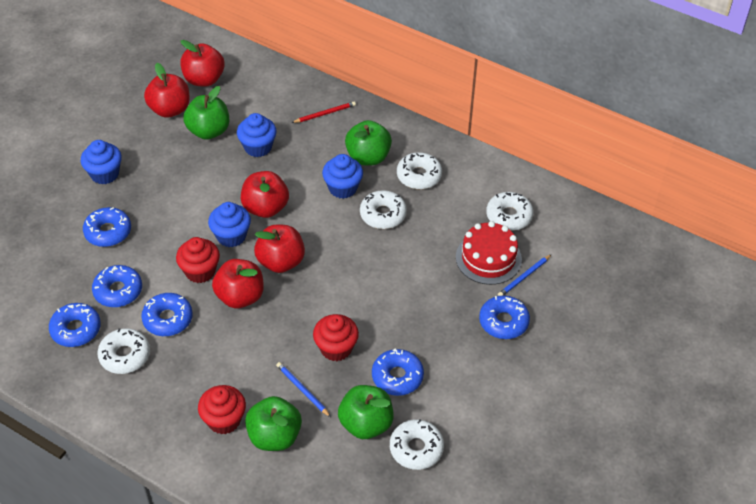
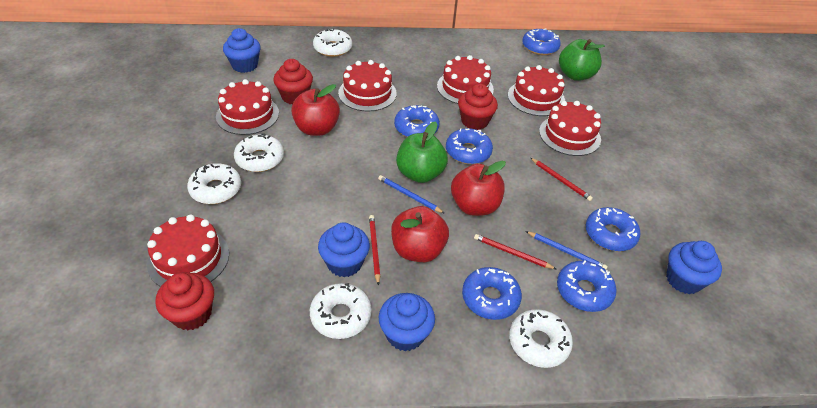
green apple: 4 -> 2
red apple: 5 -> 3
red cake: 1 -> 6
red pencil: 1 -> 3

